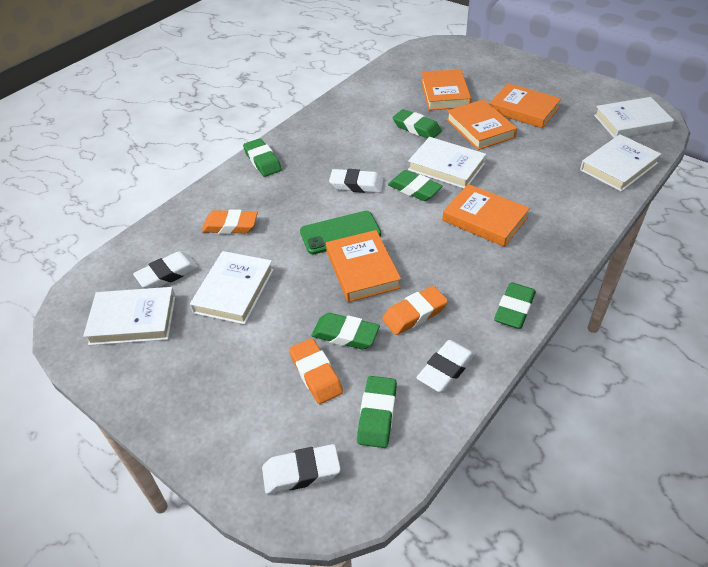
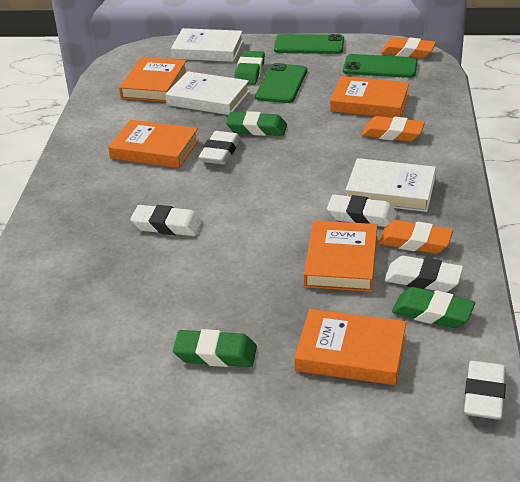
green eraser: 6 -> 4
green phone: 1 -> 3
white book: 5 -> 3
white eraser: 4 -> 5

